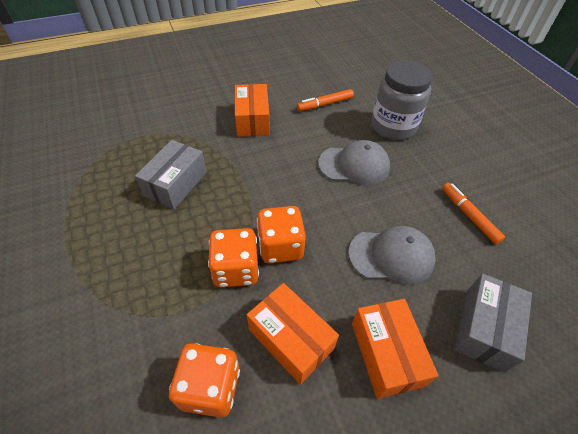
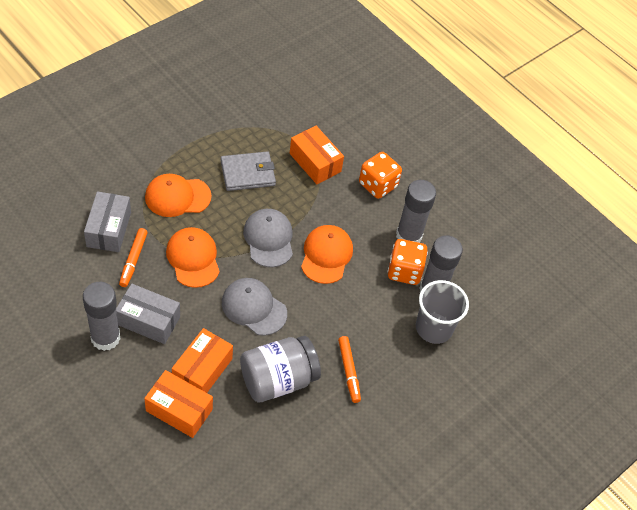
grey cup: 0 -> 1
grey glue stick: 0 -> 3
grey wallet: 0 -> 1
orange cap: 0 -> 3
orange dice: 3 -> 2

